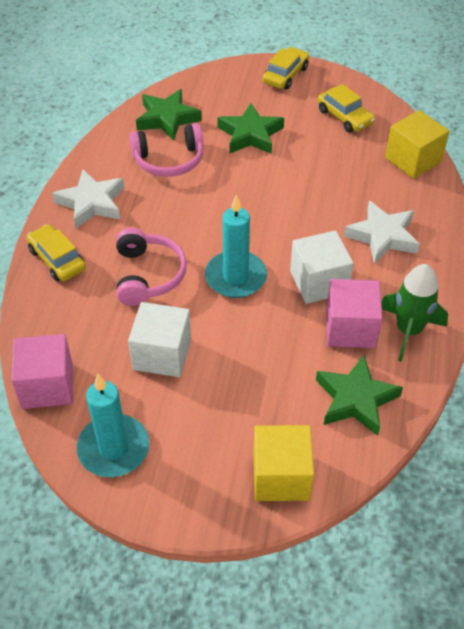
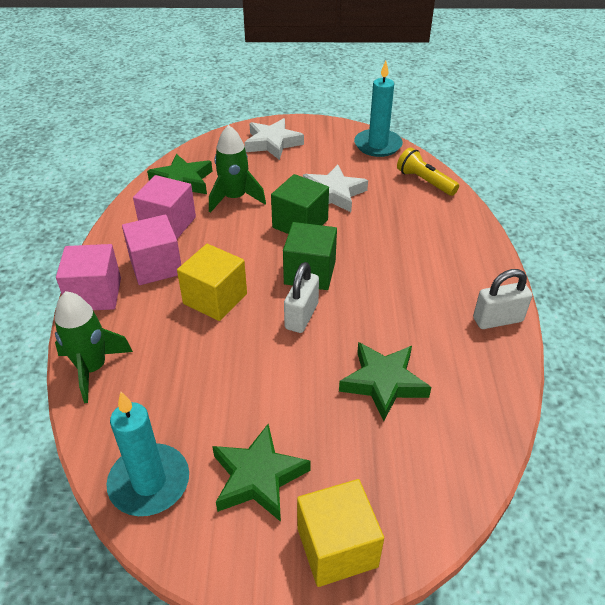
green cube: 0 -> 2
green rocket: 1 -> 2
pink cube: 2 -> 3
pink headphones: 2 -> 0
white cube: 2 -> 0
white padlock: 0 -> 2
yellow car: 3 -> 0
yellow flashlight: 0 -> 1

